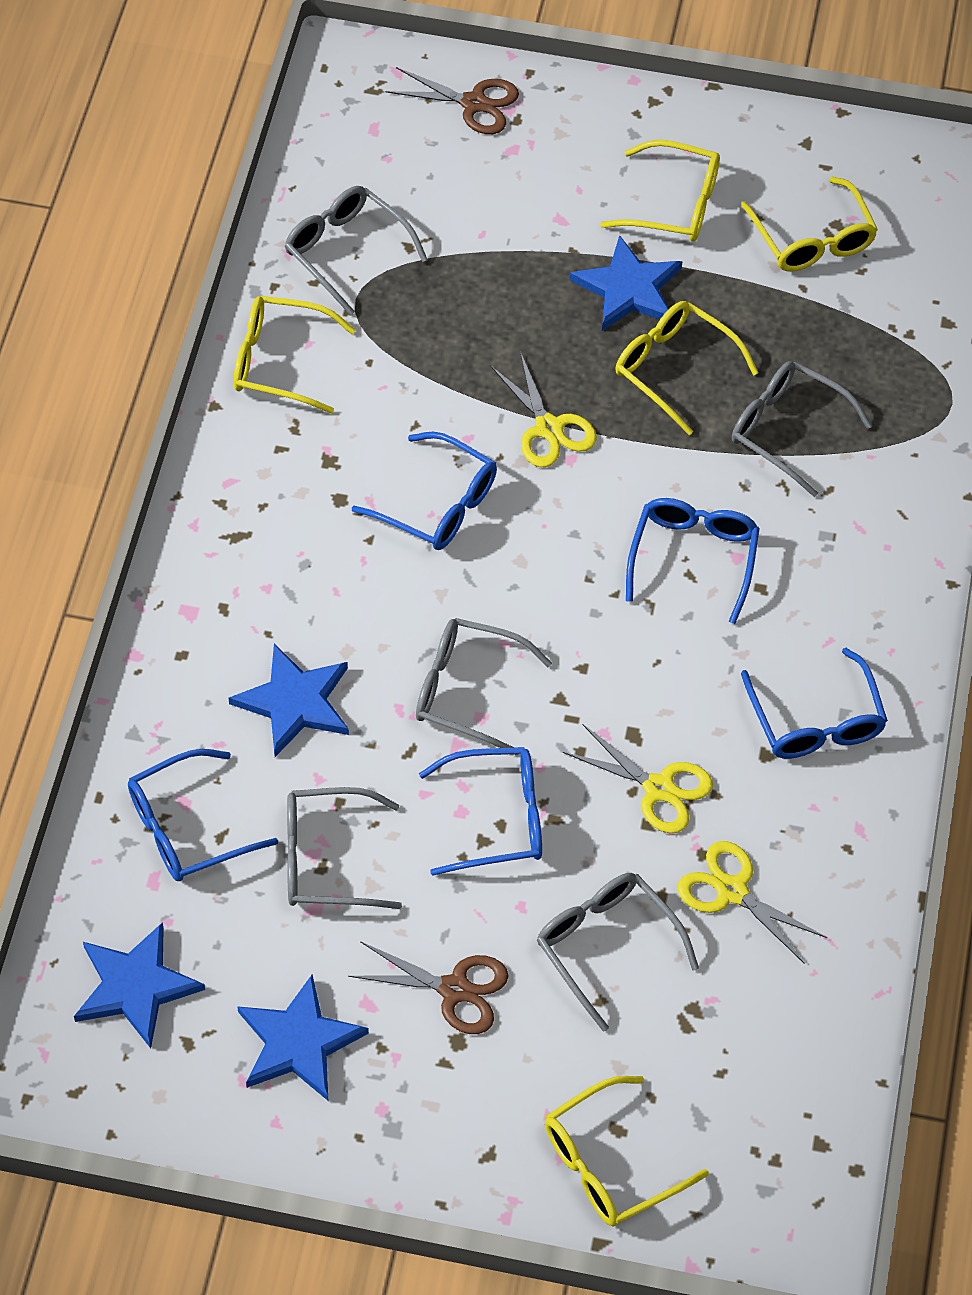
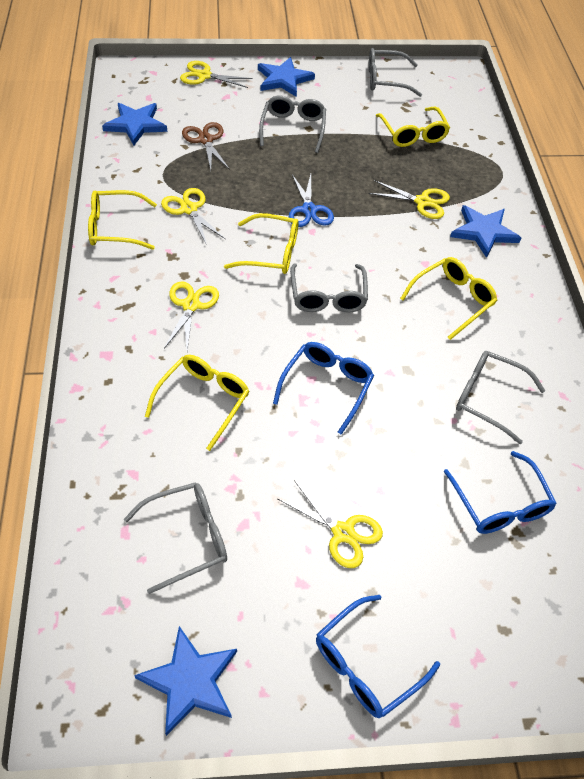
blue glasses: 5 -> 3
blue scissors: 0 -> 1
brown scissors: 2 -> 1
yellow scissors: 3 -> 5

